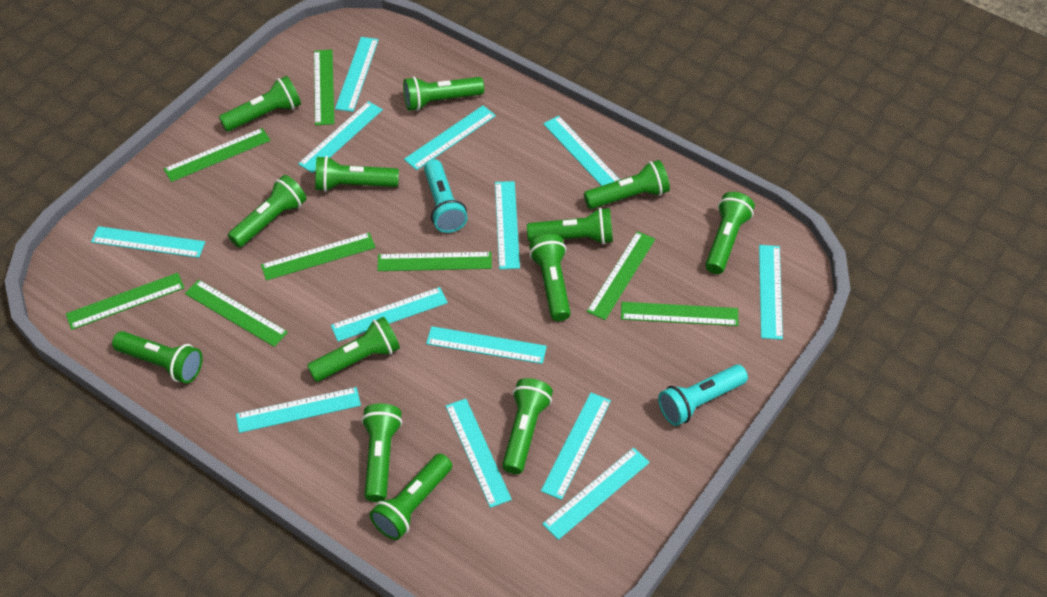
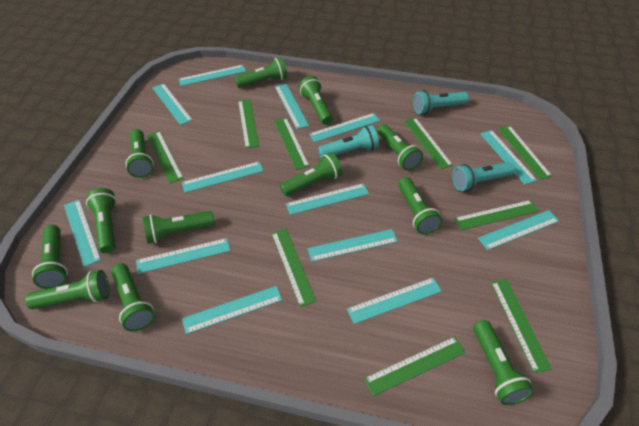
green flashlight: 13 -> 12
green ruler: 8 -> 9
turquoise flashlight: 2 -> 3

